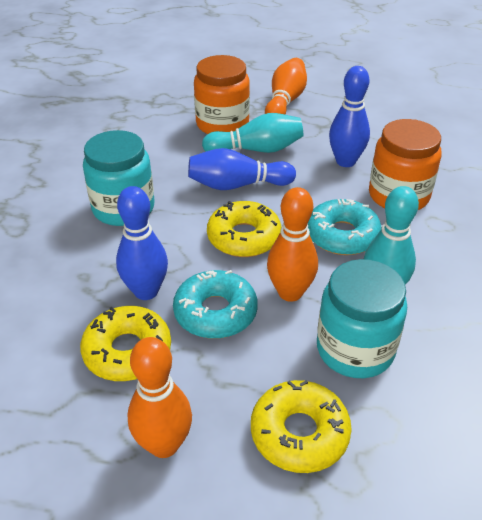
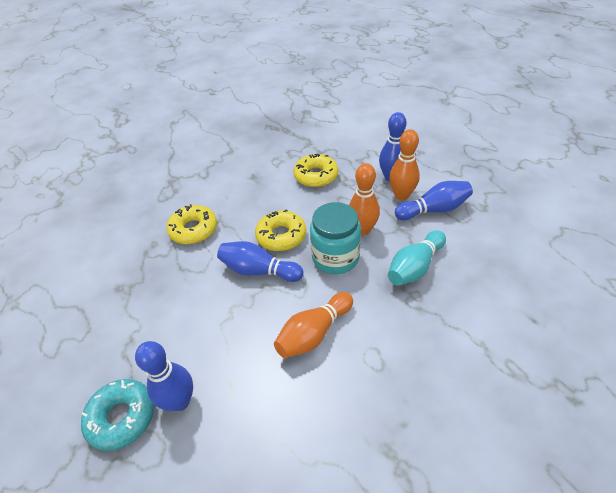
blue bowling pin: 3 -> 4
orange jar: 2 -> 0
turquoise bowling pin: 2 -> 1
turquoise donut: 2 -> 1
turquoise jar: 2 -> 1

